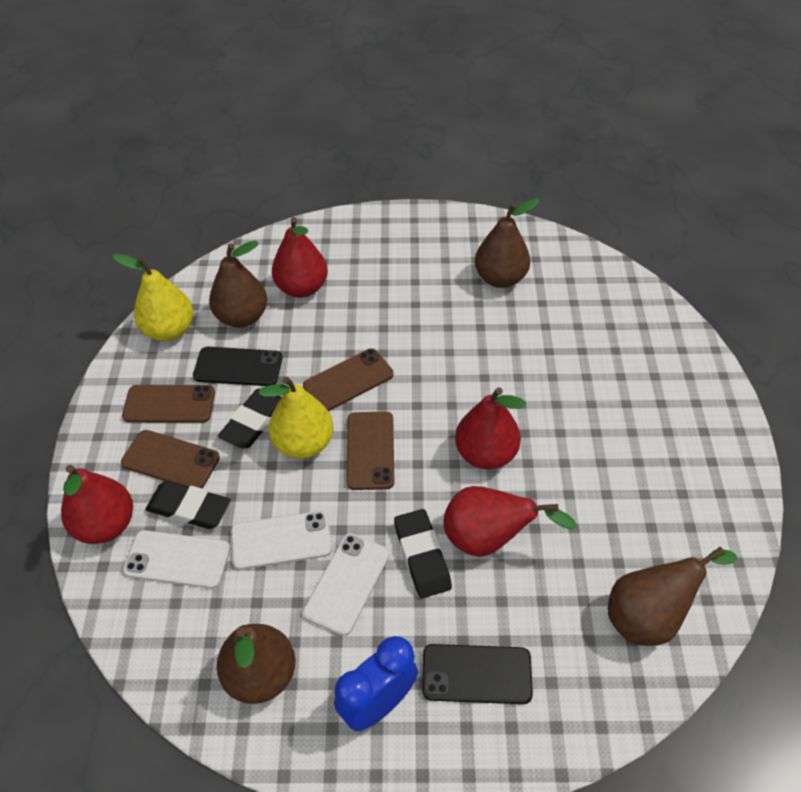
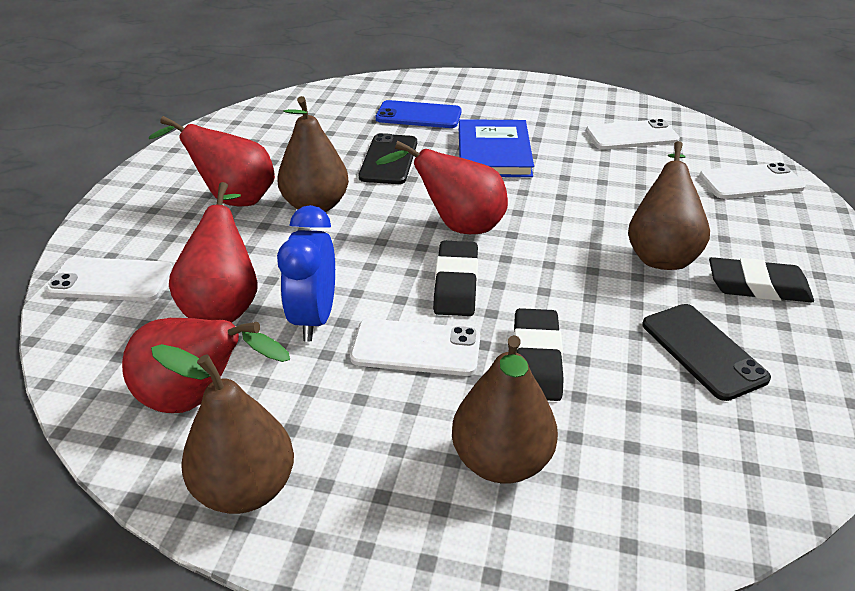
blue book: 0 -> 1
blue phone: 0 -> 1
brown phone: 4 -> 0
white phone: 3 -> 4
yellow pear: 2 -> 0

